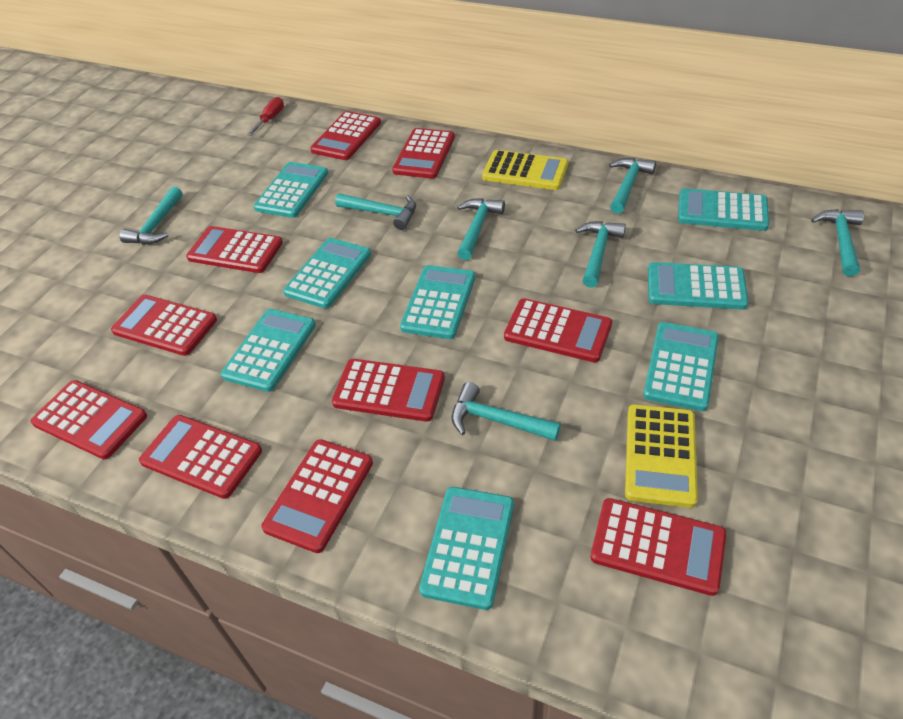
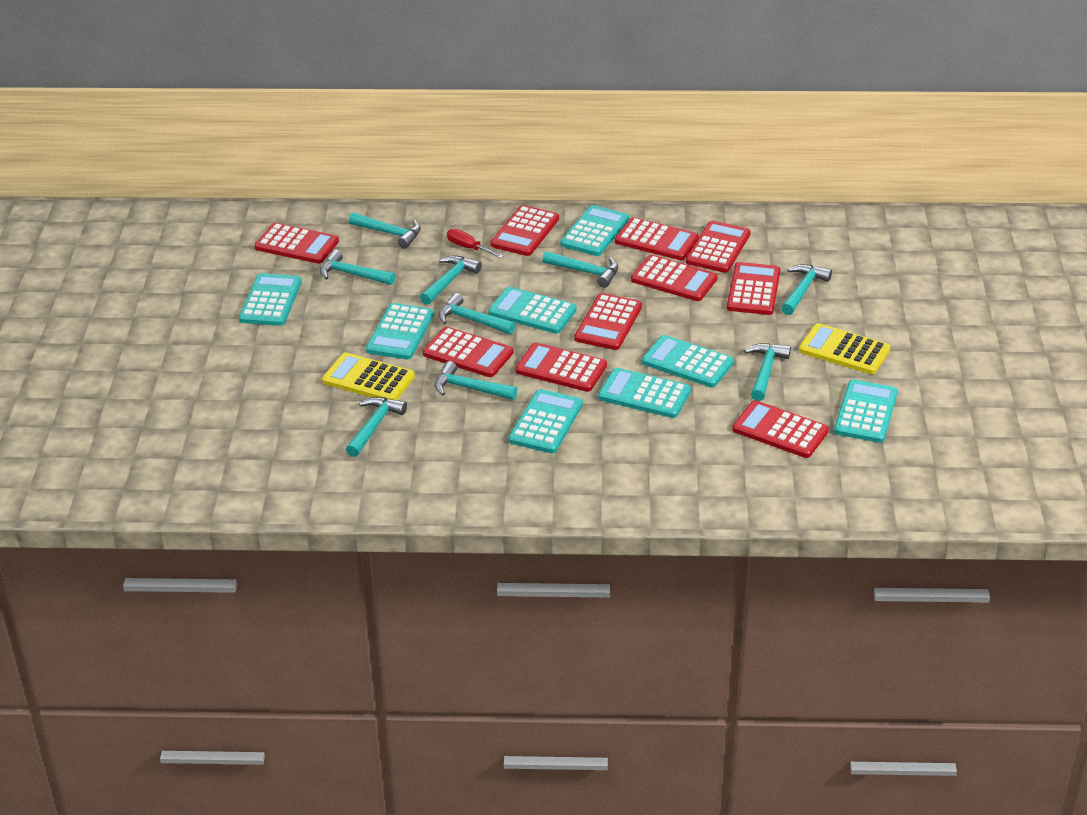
turquoise hammer: 7 -> 9

